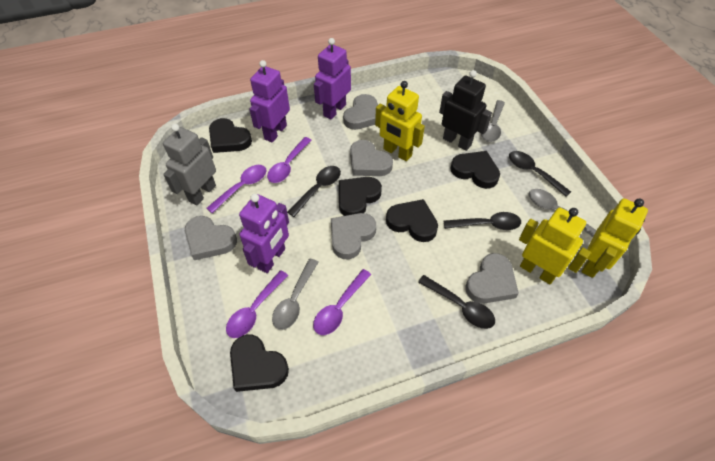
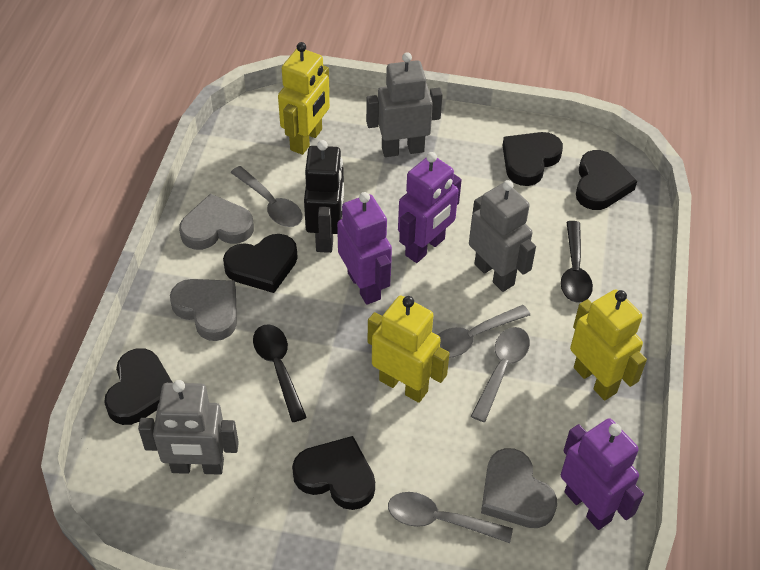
black spoon: 4 -> 2
grey heart: 5 -> 3
grey robot: 1 -> 3
grey spoon: 3 -> 4
purple spoon: 4 -> 0

